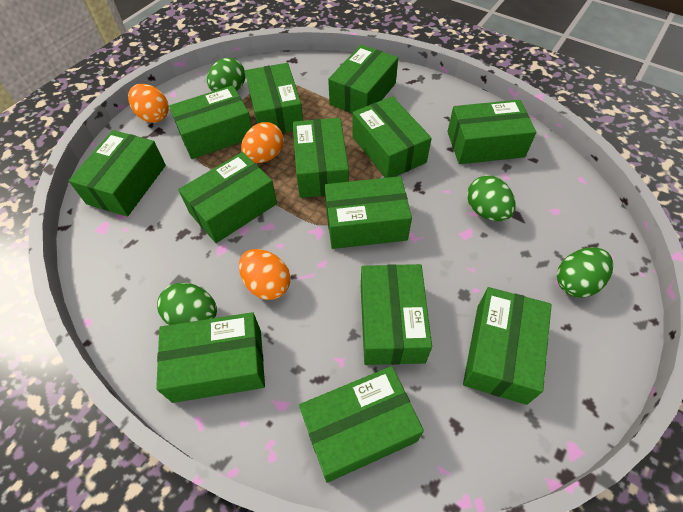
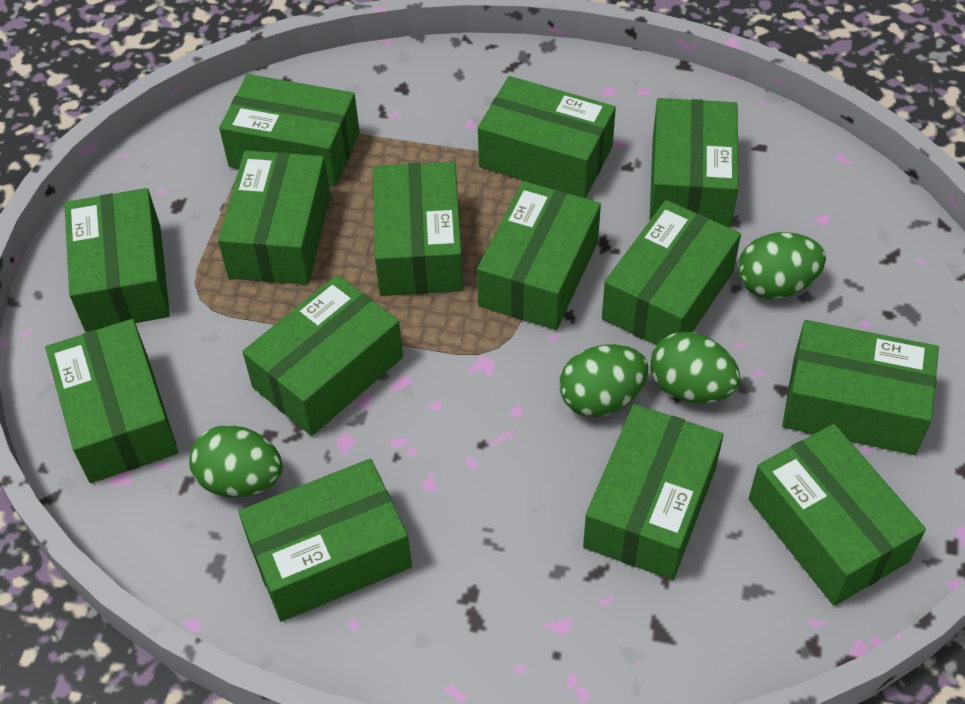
green box: 13 -> 14
orange egg: 3 -> 0

